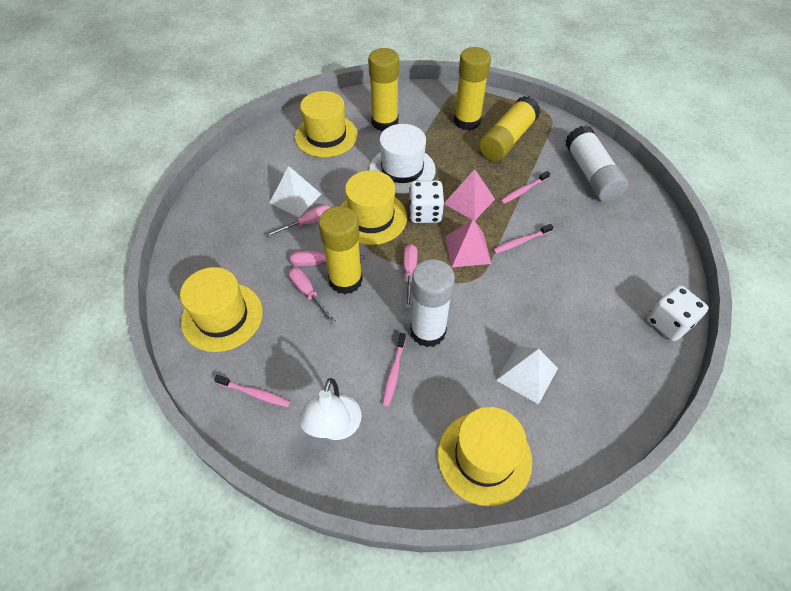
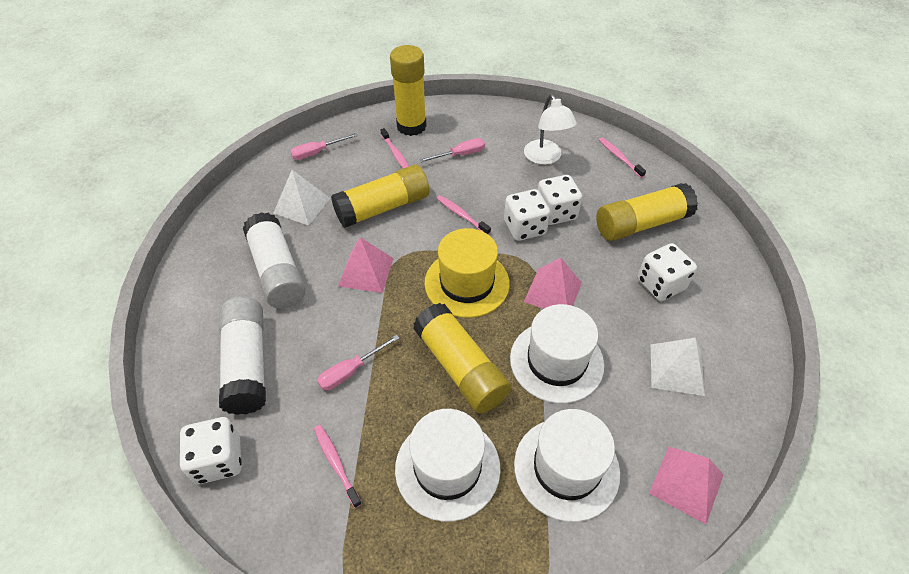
pink pyramid: 2 -> 3
pink screwdriver: 4 -> 3
white dice: 2 -> 4
white hat: 1 -> 3
yellow hat: 4 -> 1

